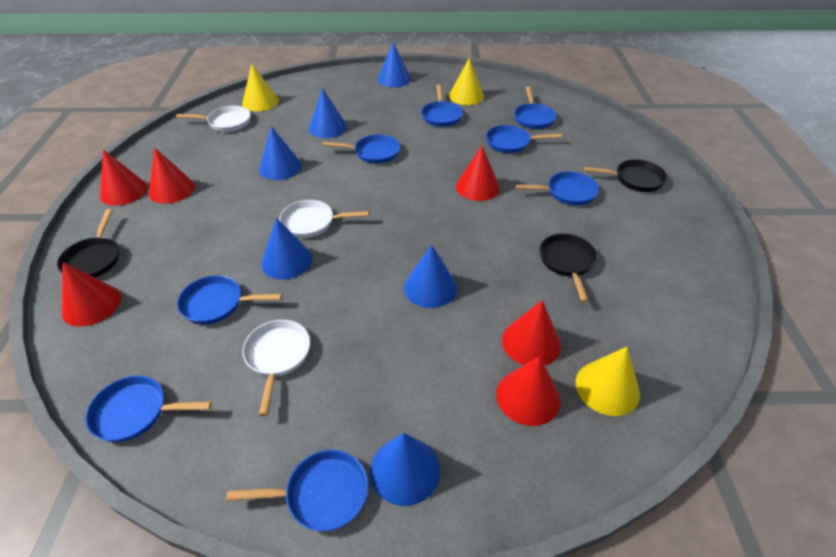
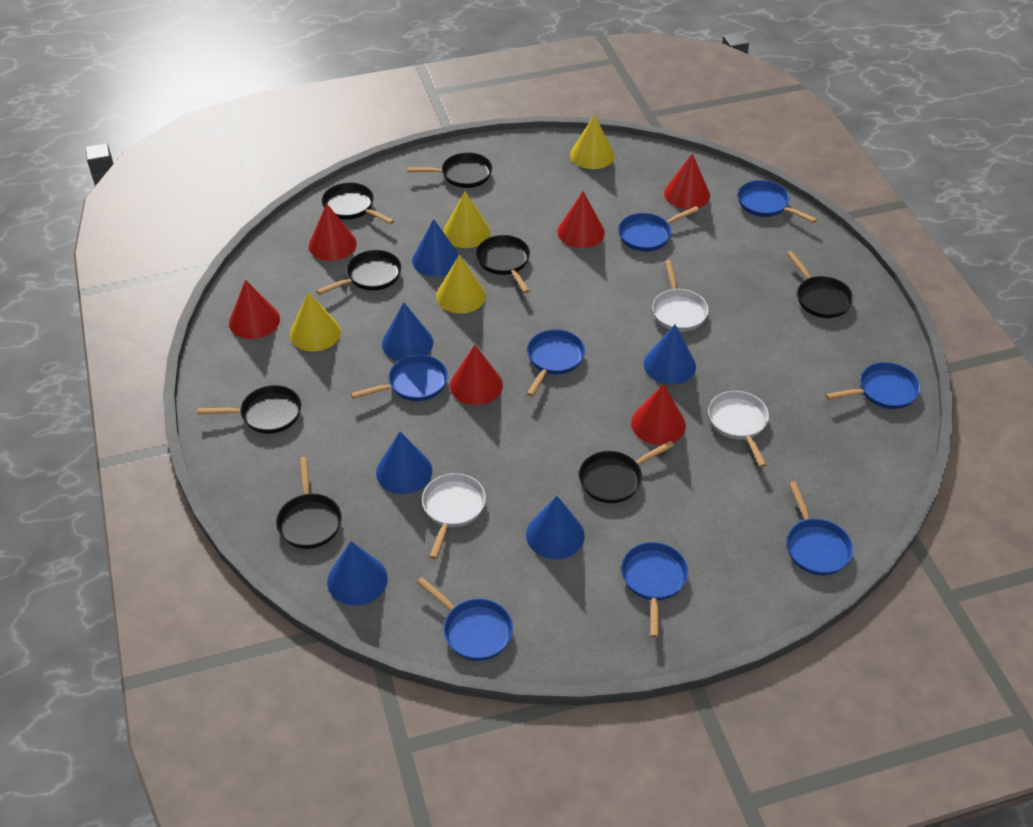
black pan: 3 -> 8
yellow cone: 3 -> 4

